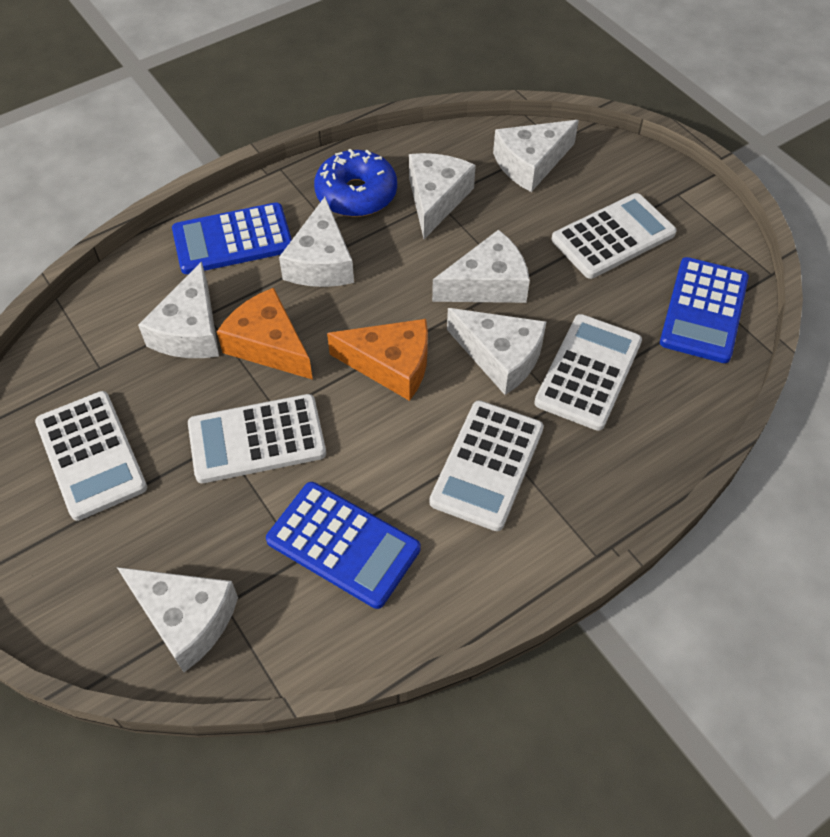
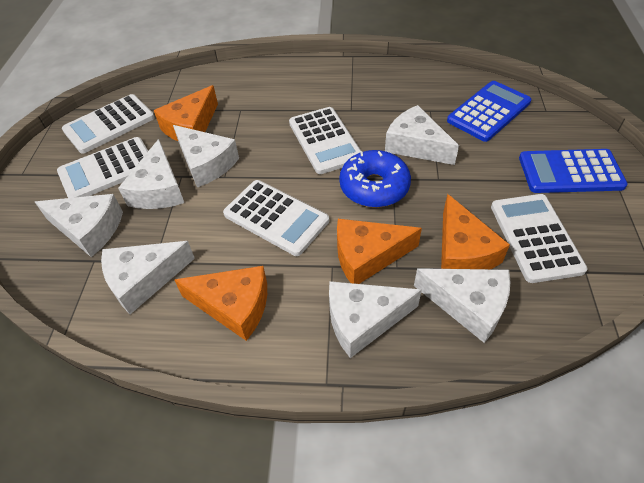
blue calculator: 3 -> 2
orange cheese: 2 -> 4

